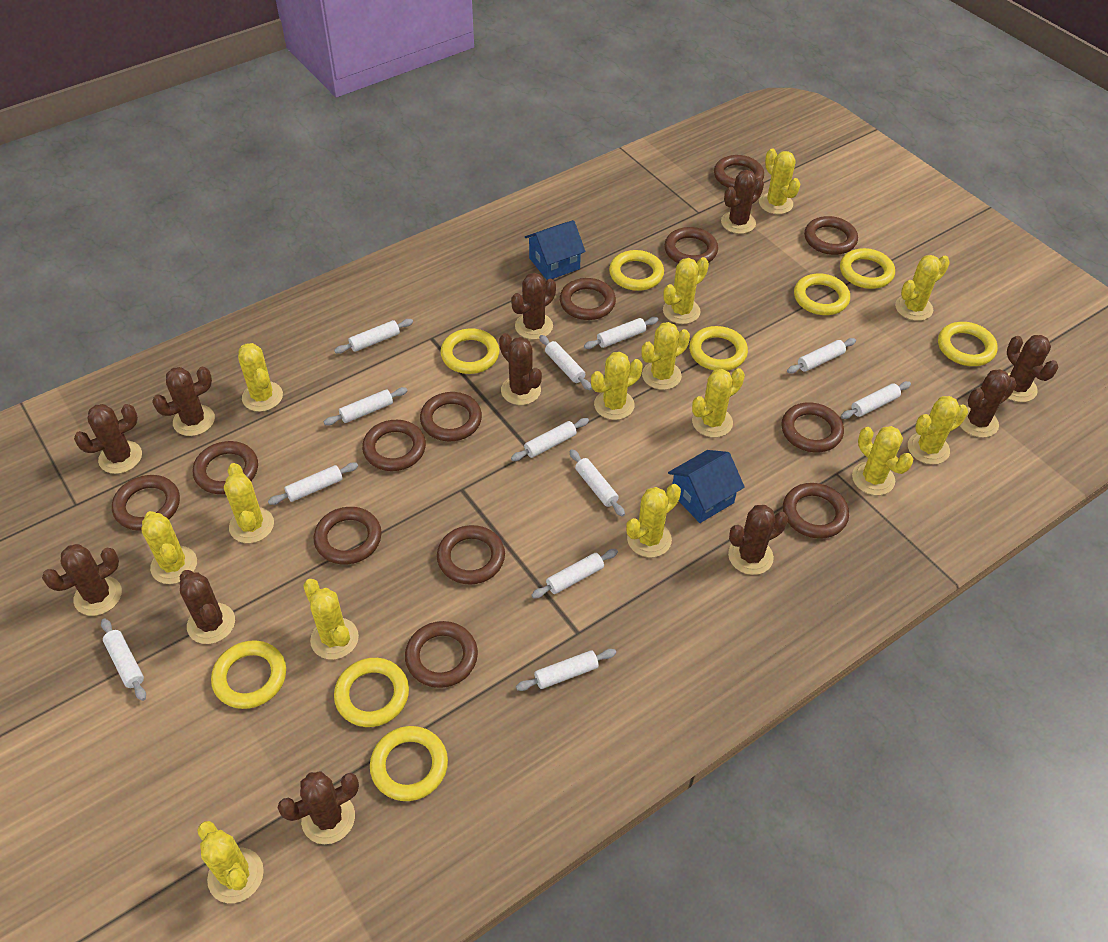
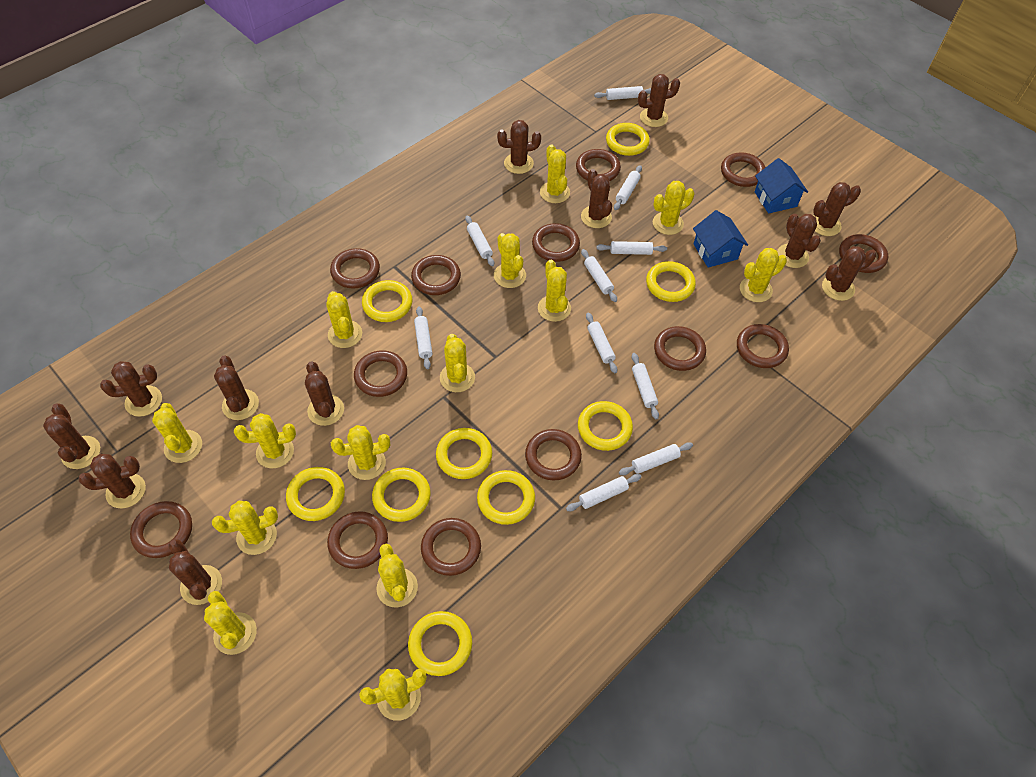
brown cactus: 11 -> 12
white rolling pin: 12 -> 10

